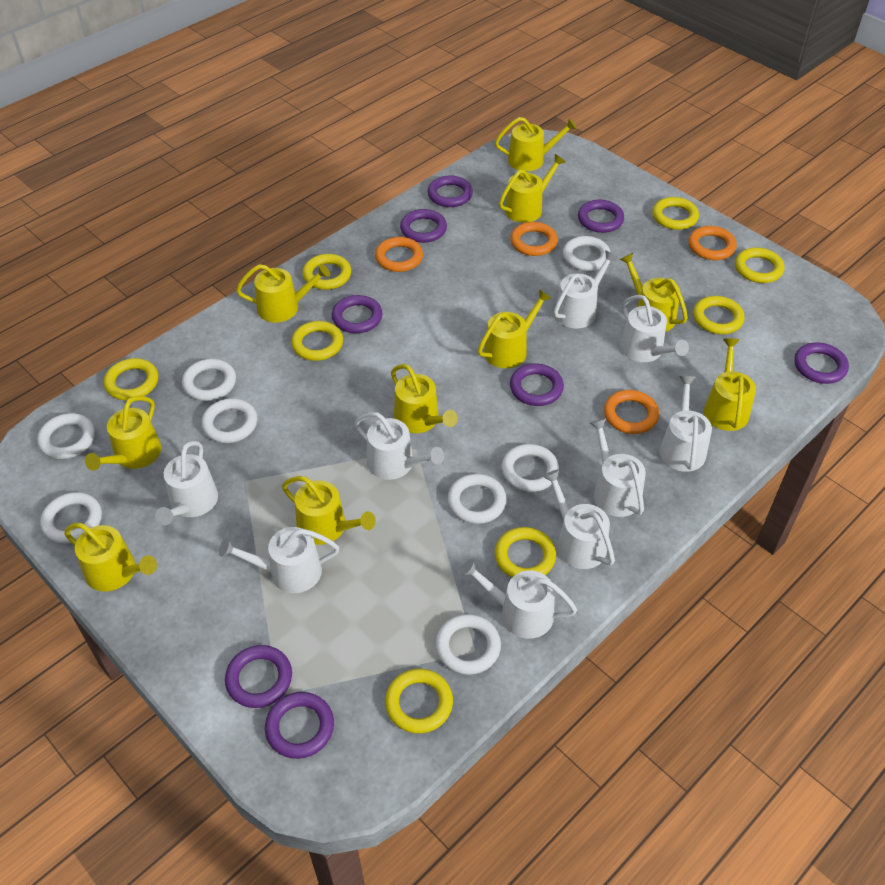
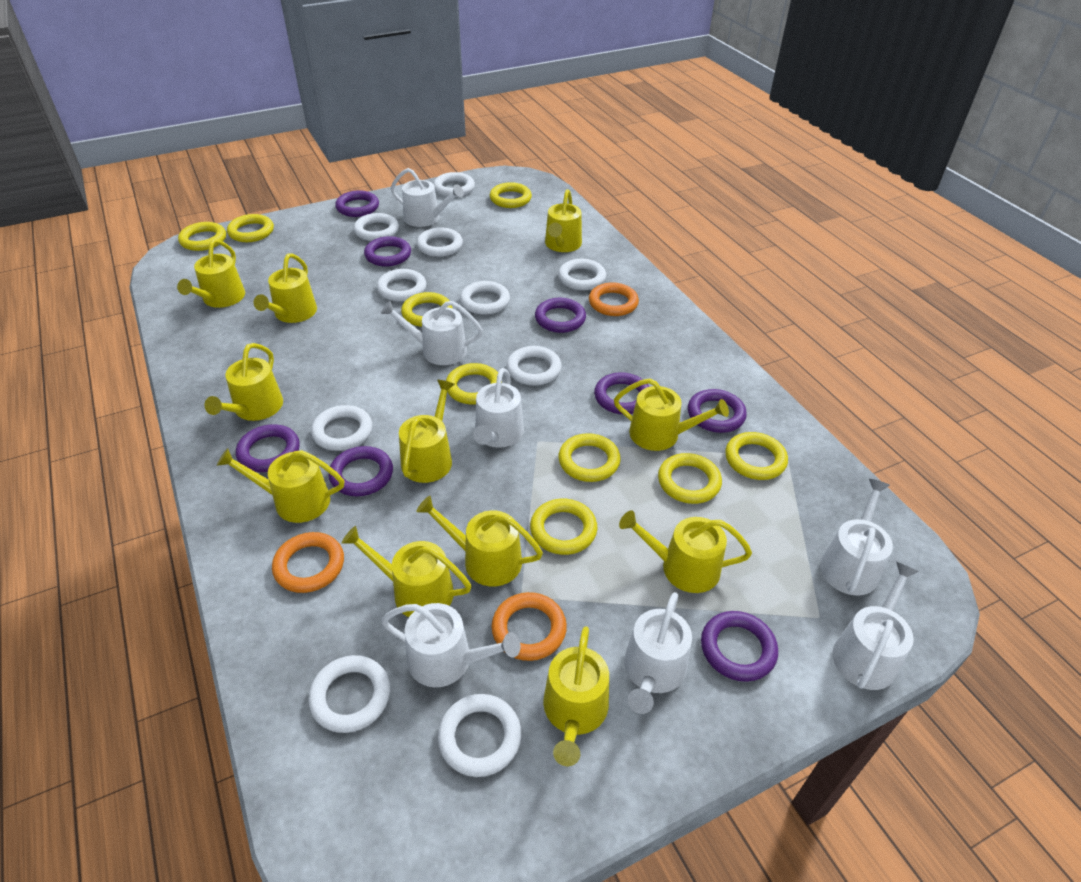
orange ring: 4 -> 3
white ring: 8 -> 10
white watering can: 9 -> 7
yellow ring: 8 -> 9
yellow watering can: 10 -> 11

